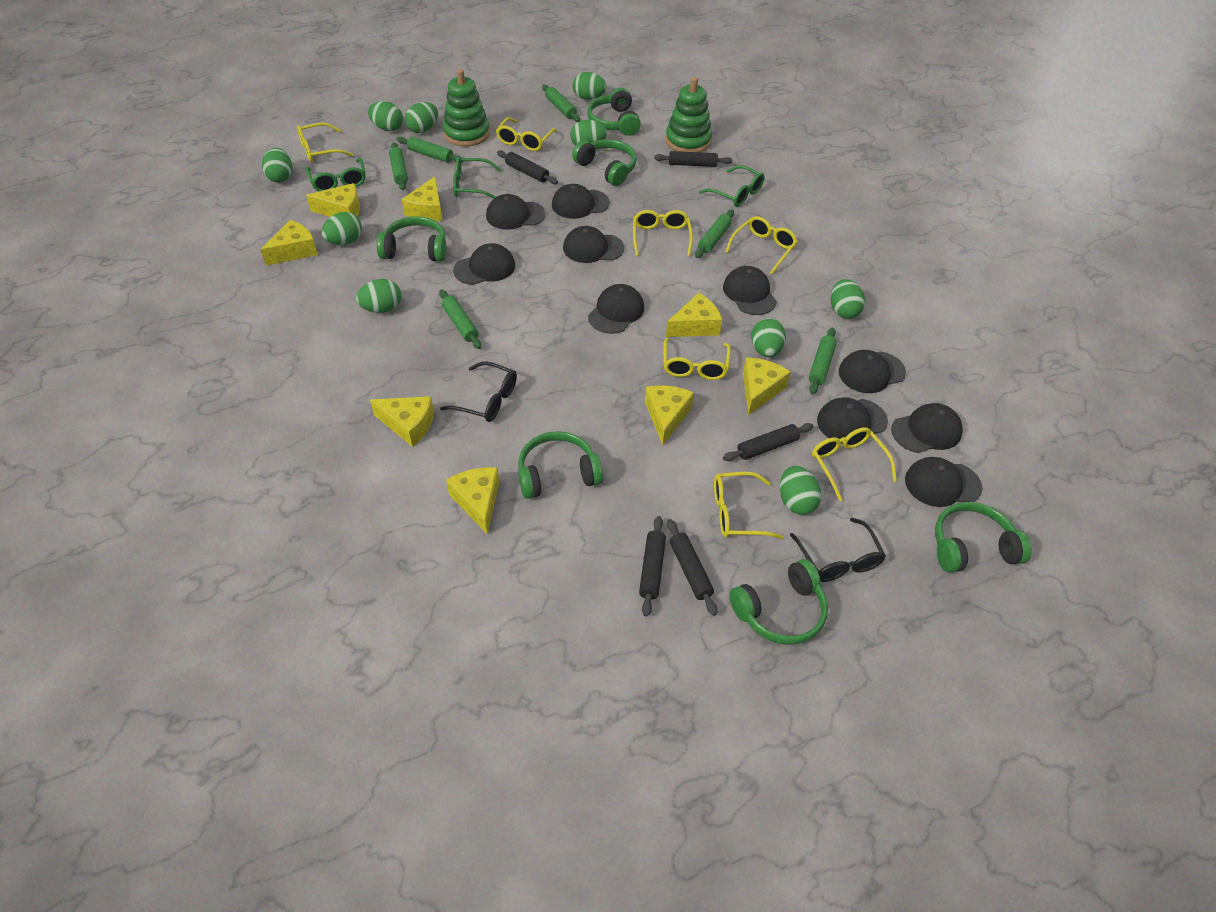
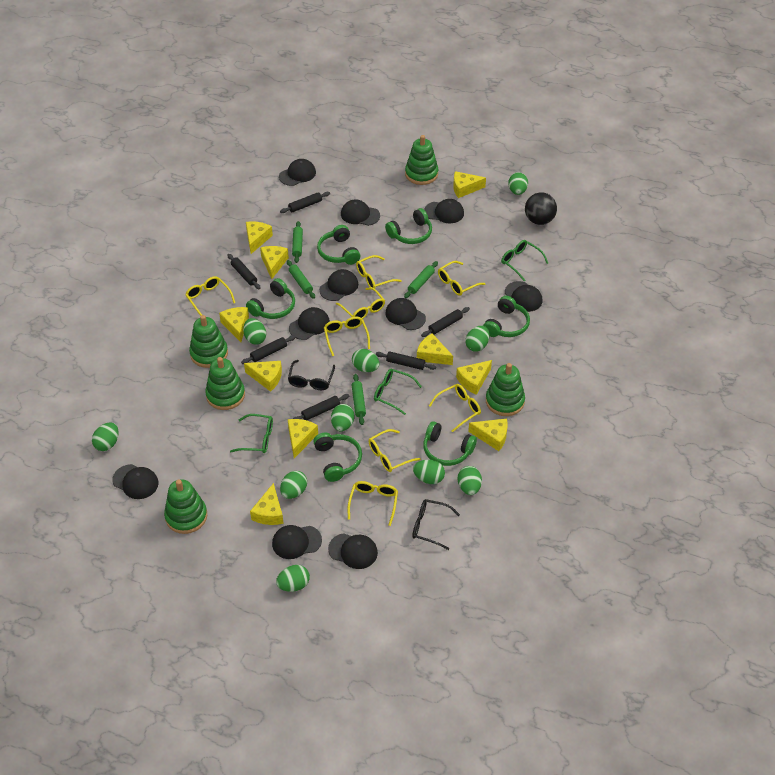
black ball: 0 -> 1
black rolling pin: 5 -> 6
green rolling pin: 6 -> 4
green stacking toy: 2 -> 5
yellow cheese: 8 -> 10
yellow glasses: 7 -> 8

